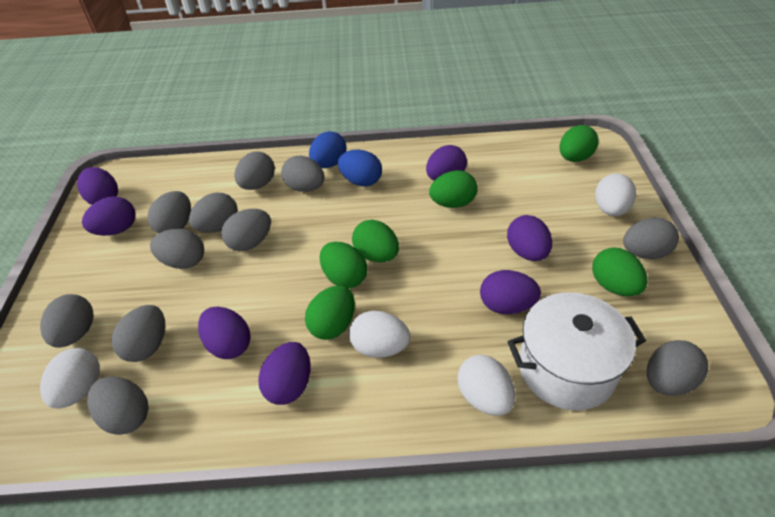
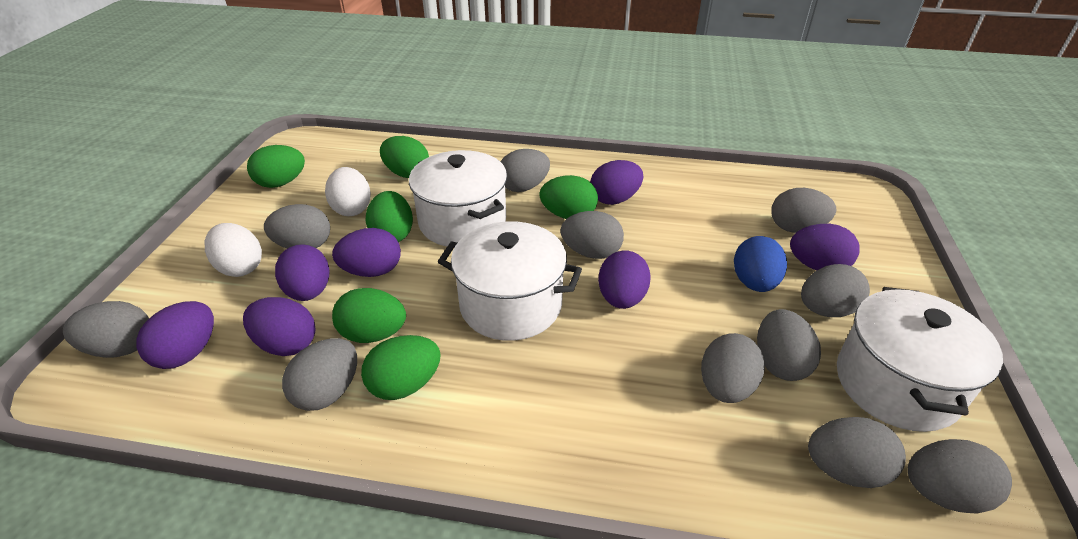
blue egg: 2 -> 1
white egg: 4 -> 2
white pot: 1 -> 3

